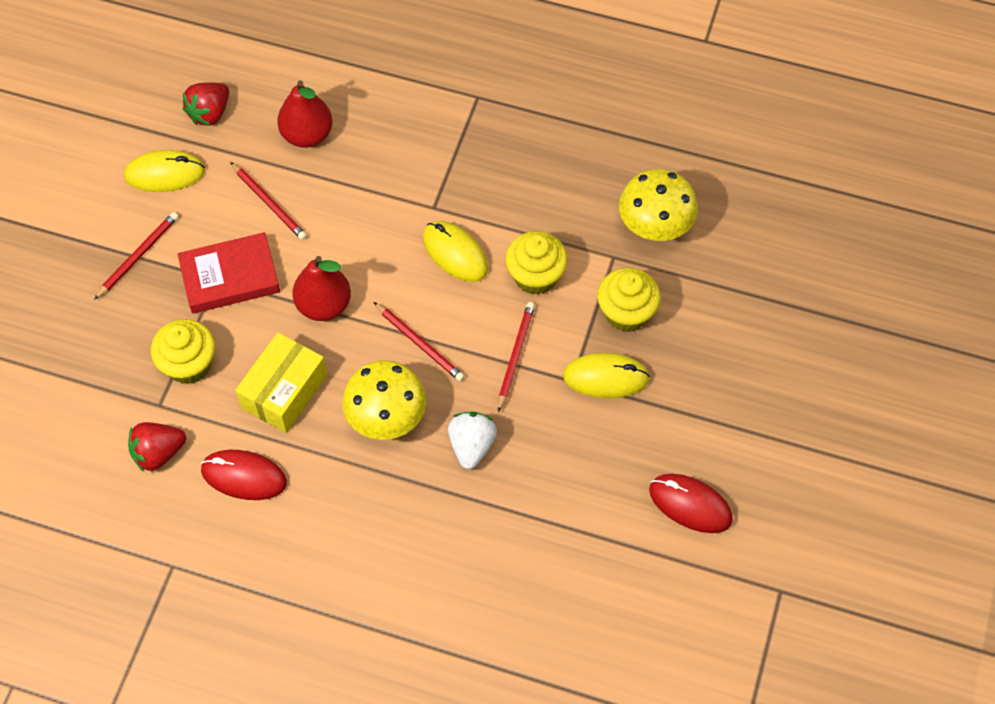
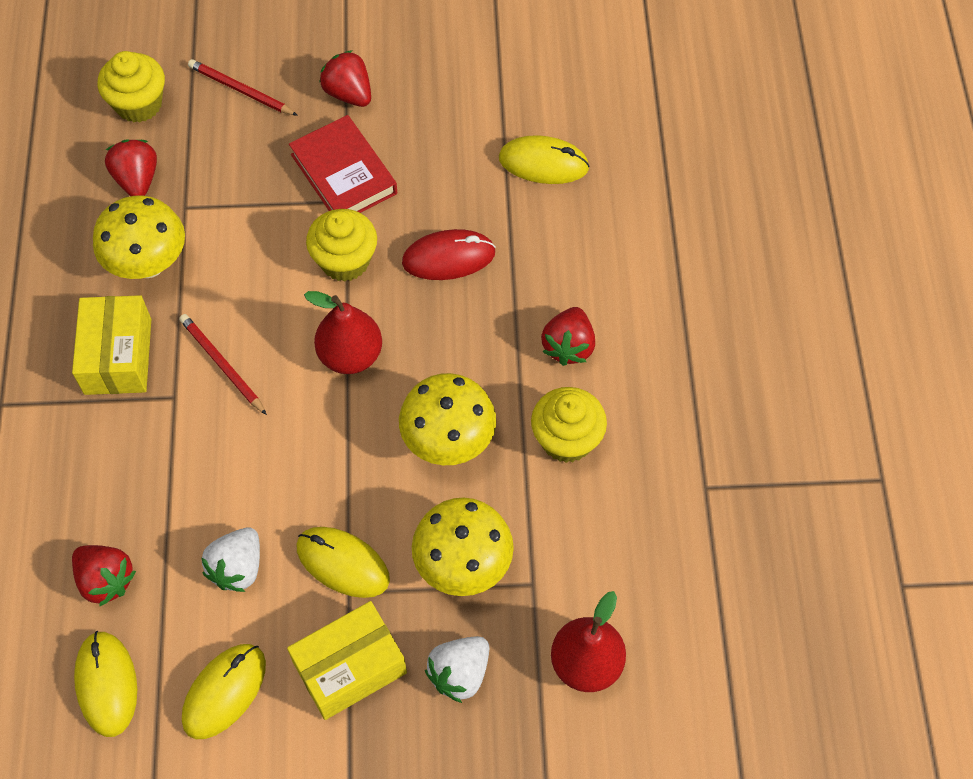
red mouse: 2 -> 1
red pencil: 4 -> 2
red strawberry: 2 -> 4
white strawberry: 1 -> 2
yellow box: 1 -> 2
yellow mouse: 3 -> 4
yellow mushroom: 2 -> 3

